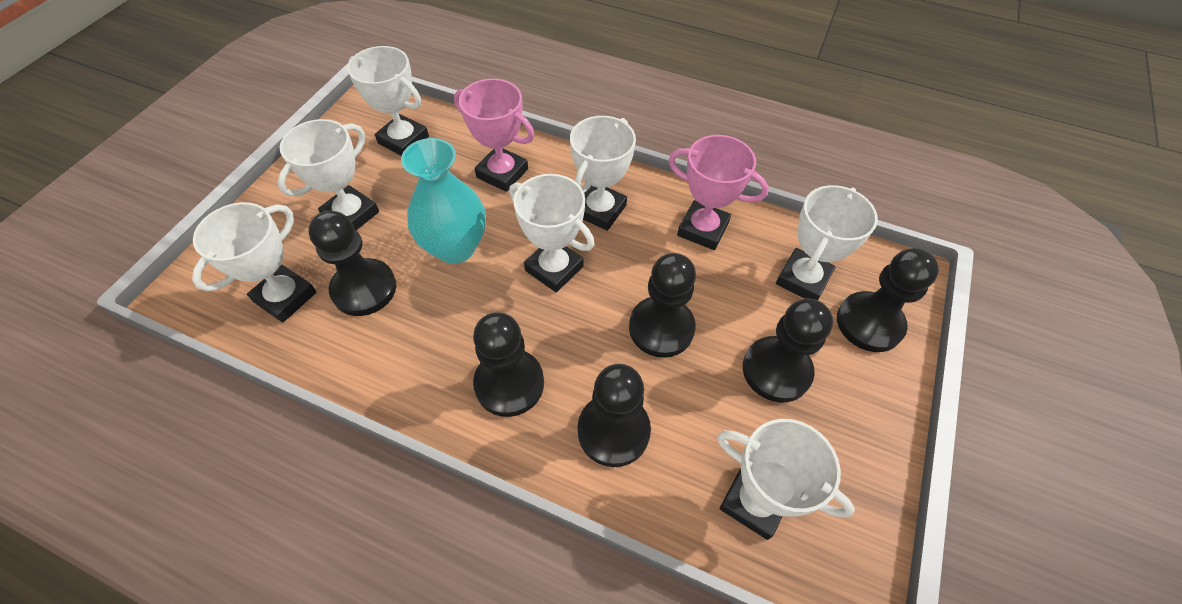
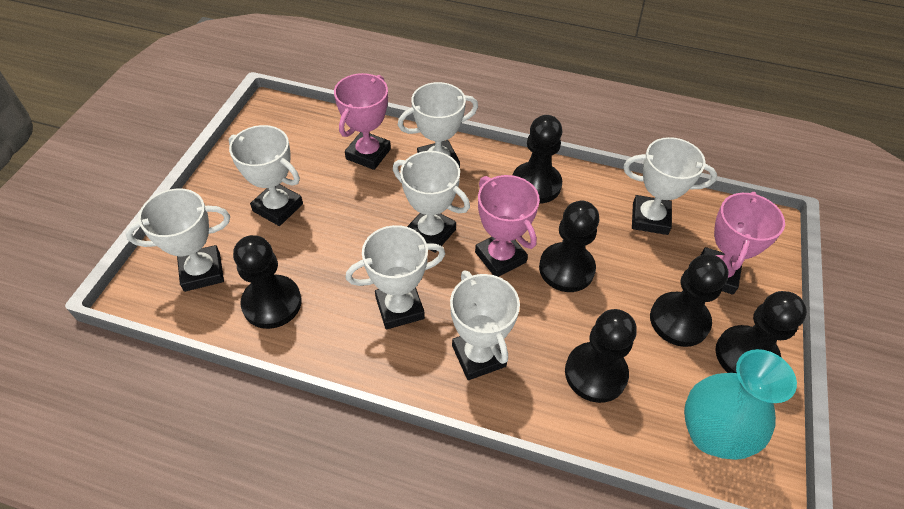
pink trophy: 2 -> 3

